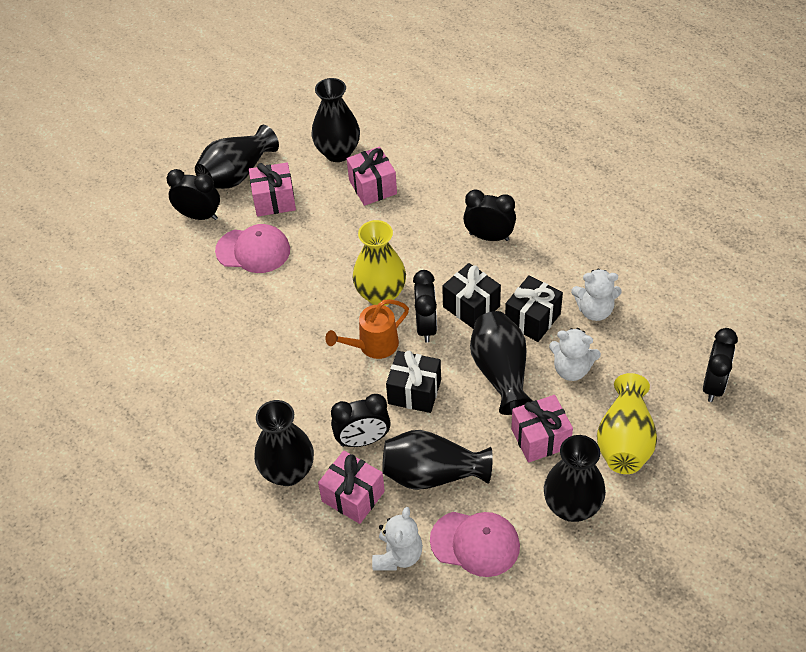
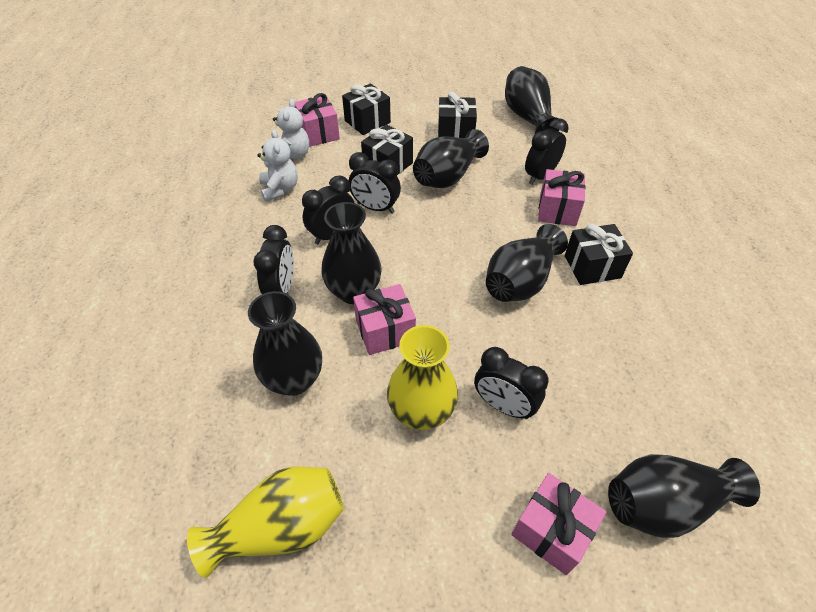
black gift: 3 -> 4
orange watering can: 1 -> 0
pink cap: 2 -> 0
white teddy bear: 3 -> 2

